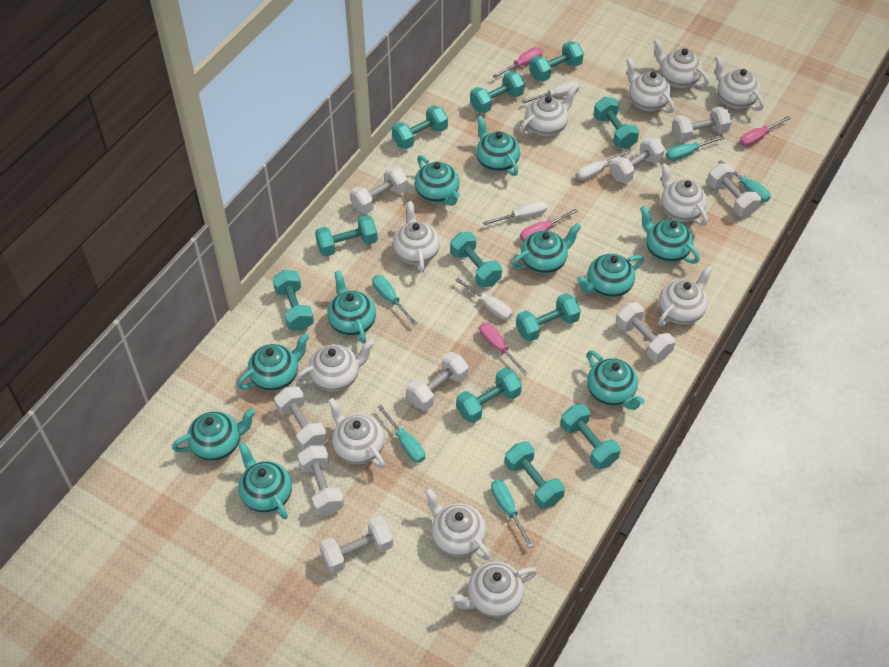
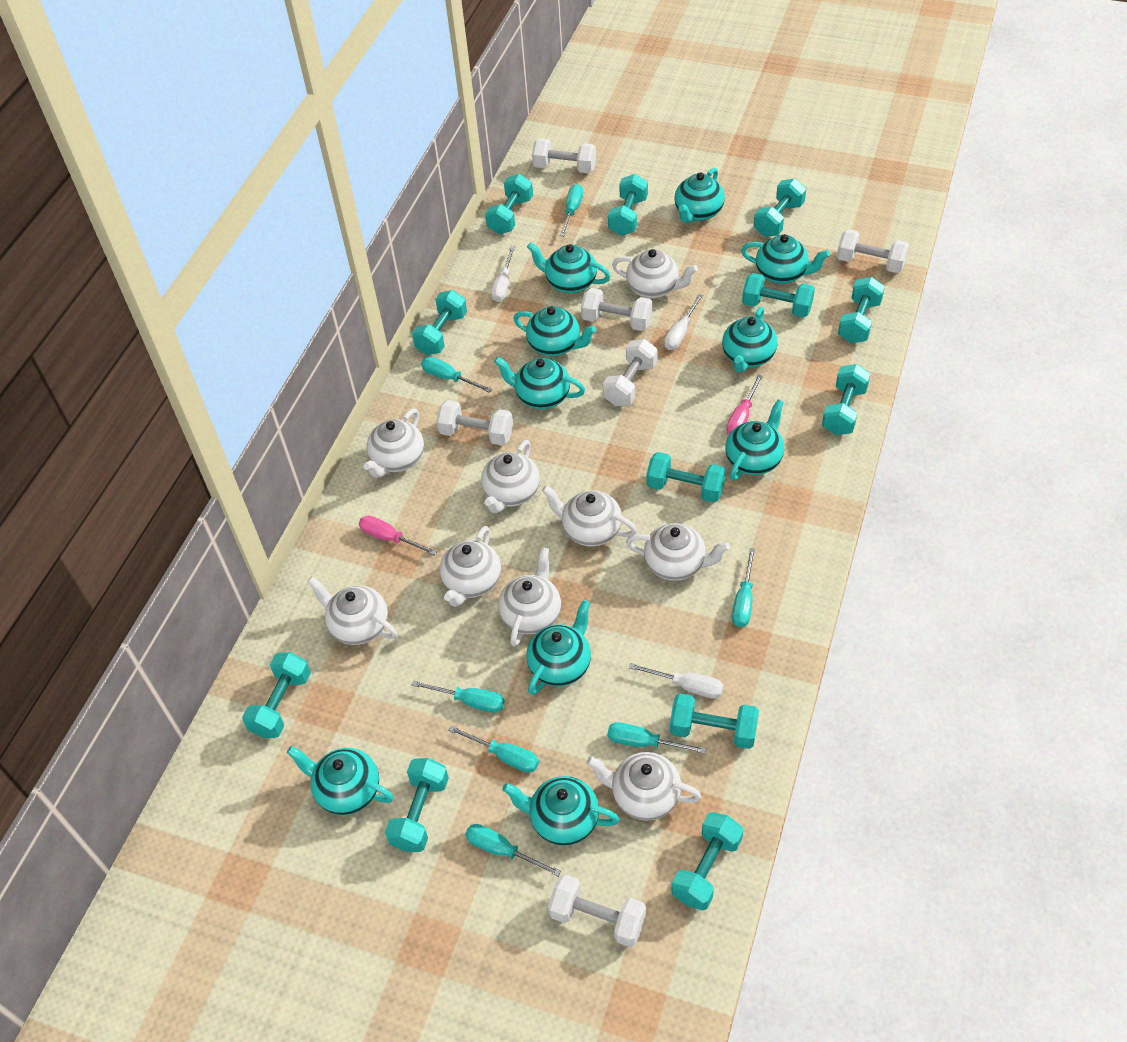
pink screwdriver: 4 -> 2
turquoise dumbbell: 11 -> 12
turquoise screwdriver: 5 -> 7
white dumbbell: 9 -> 6
white screwdriver: 4 -> 3
white teapot: 11 -> 9

